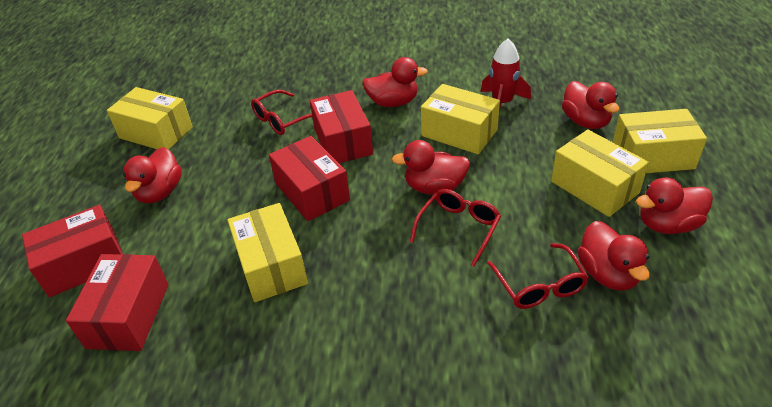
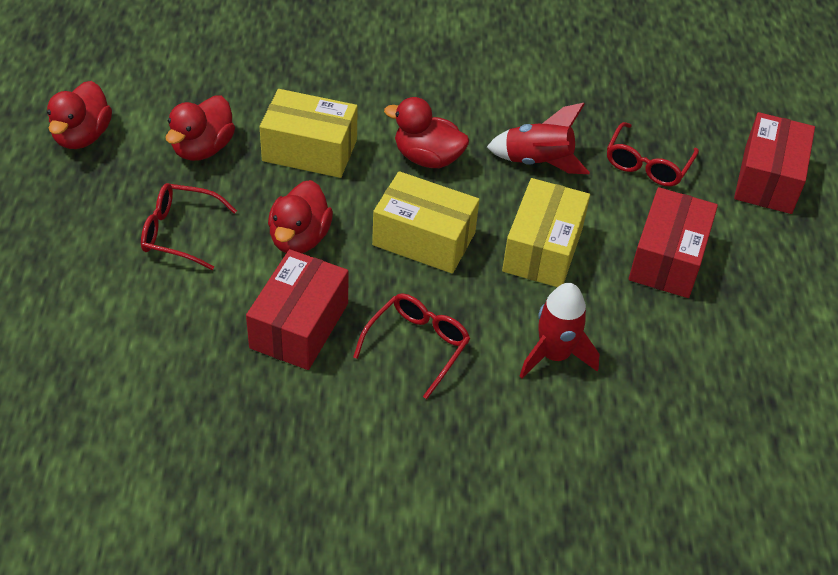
red box: 4 -> 3
red duck: 6 -> 4
red rocket: 1 -> 2
yellow box: 5 -> 3

